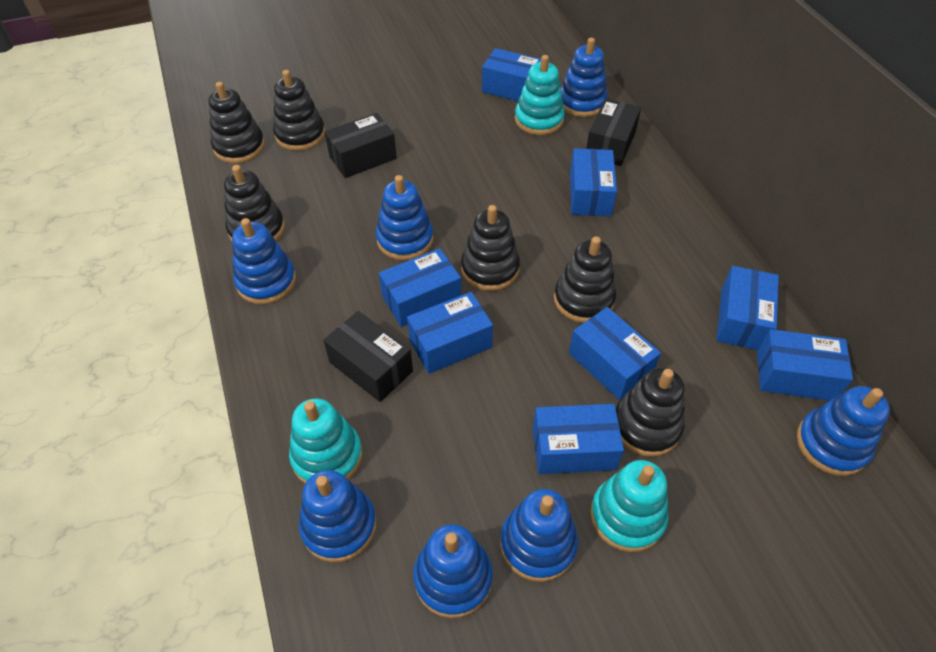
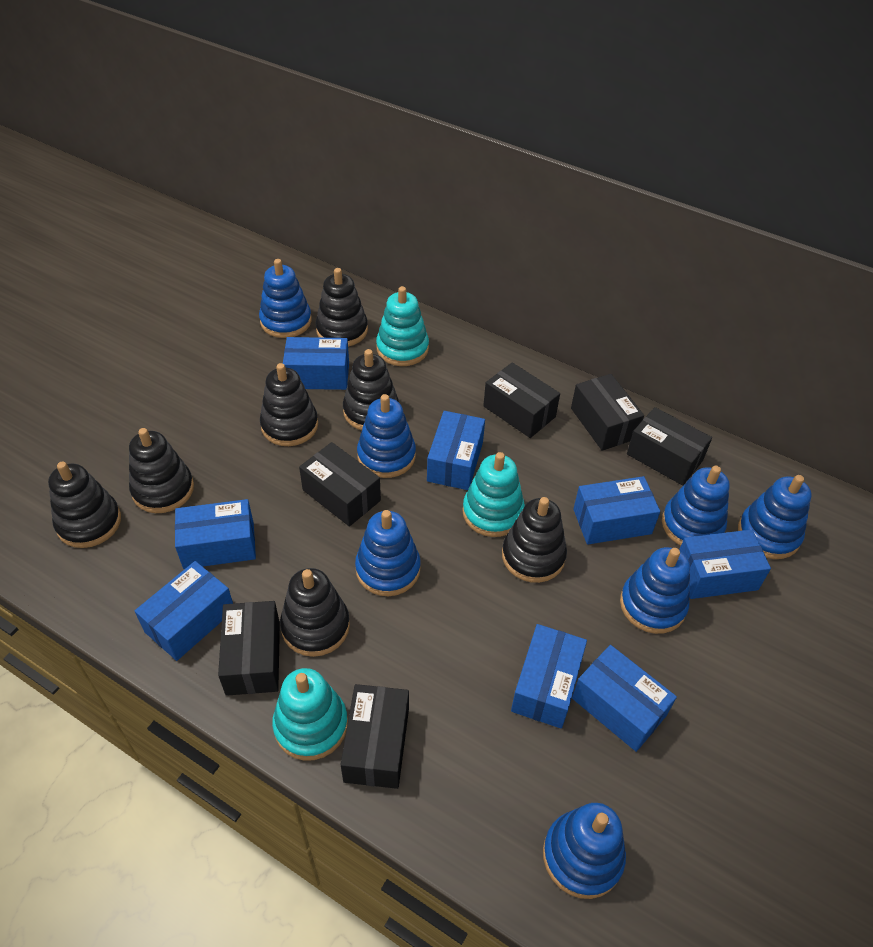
black box: 3 -> 6
black stacking toy: 6 -> 7

